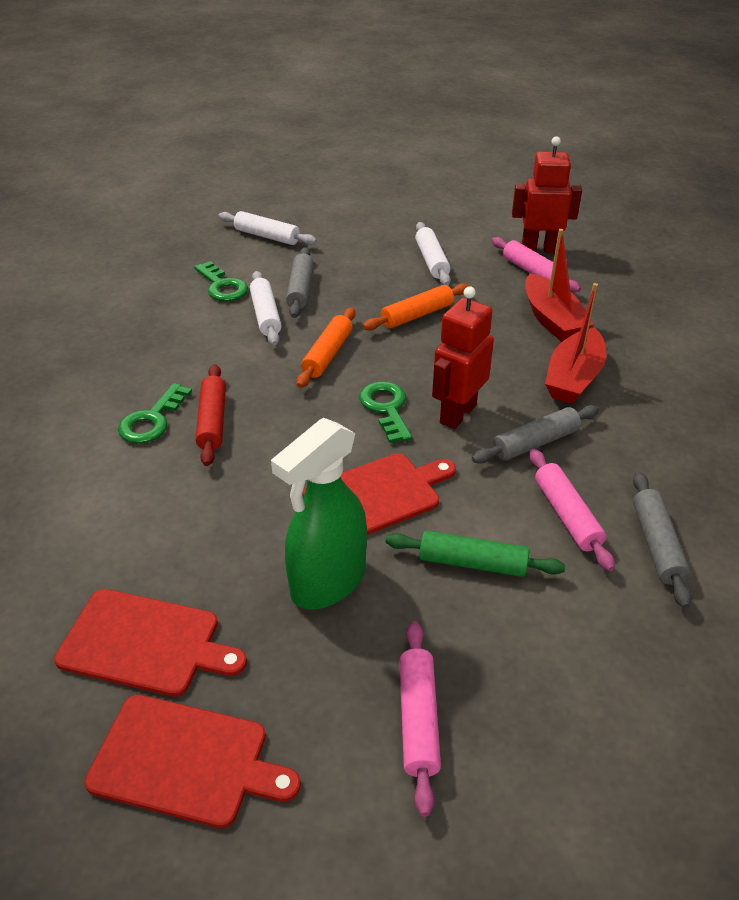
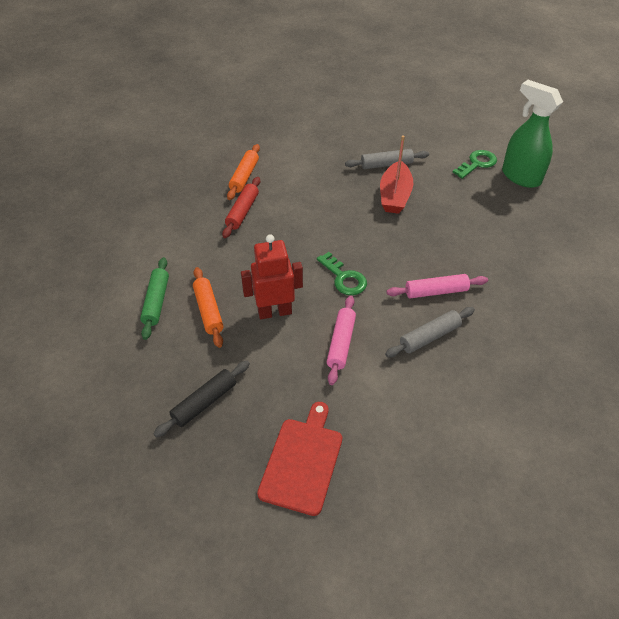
black rolling pin: 0 -> 1
green key: 3 -> 2
grey rolling pin: 3 -> 2
pink rolling pin: 3 -> 2
red boat: 2 -> 1
red cutting board: 3 -> 1
red robot: 2 -> 1
white rolling pin: 3 -> 0

